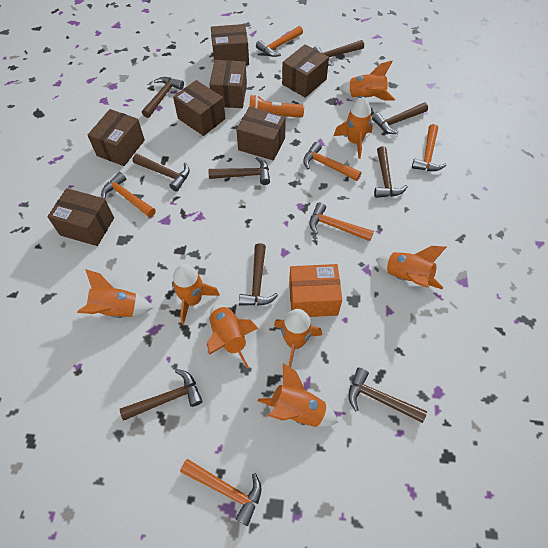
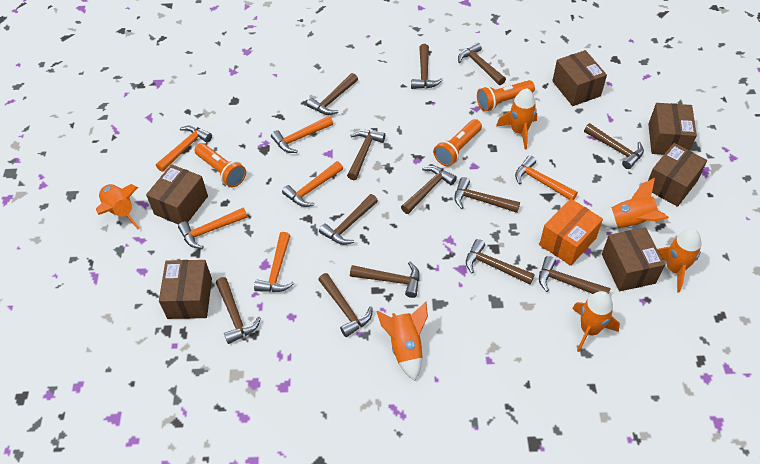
brown box: 7 -> 6
brown hammer: 9 -> 13
orange flashlight: 1 -> 3
orange rocket: 8 -> 6

